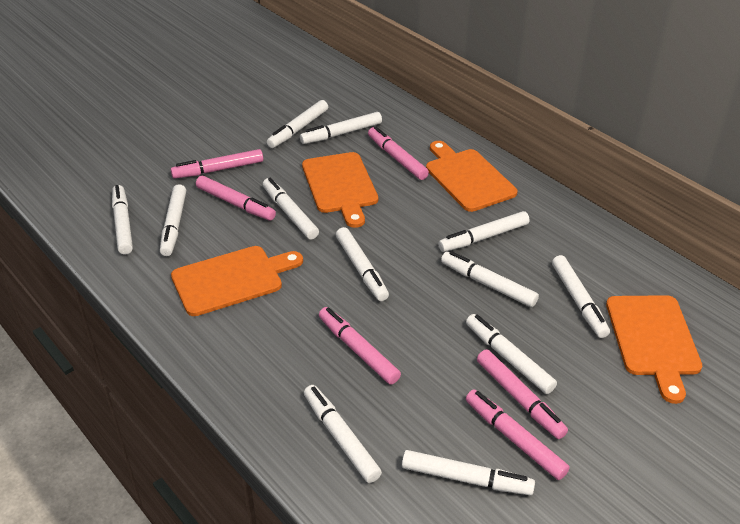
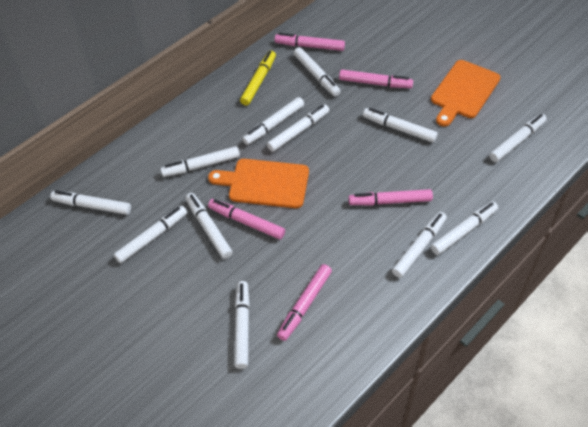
orange cutting board: 4 -> 2
pink marker: 6 -> 5
yellow marker: 0 -> 1

